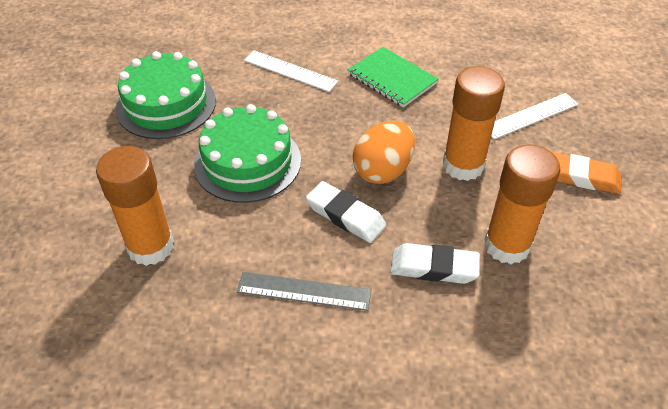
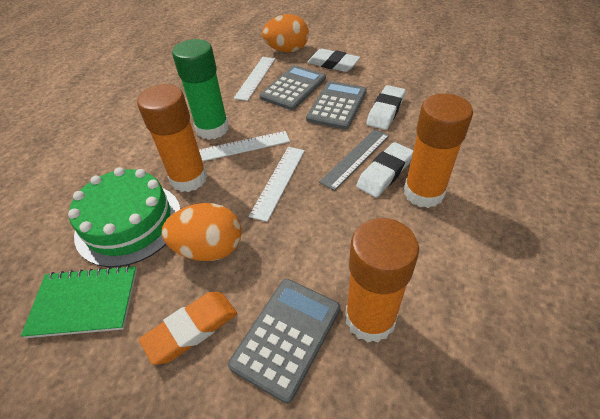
green cake: 2 -> 1
green glue stick: 0 -> 1
grey calculator: 0 -> 3
orange egg: 1 -> 2
white eraser: 2 -> 3
white ruler: 2 -> 3

